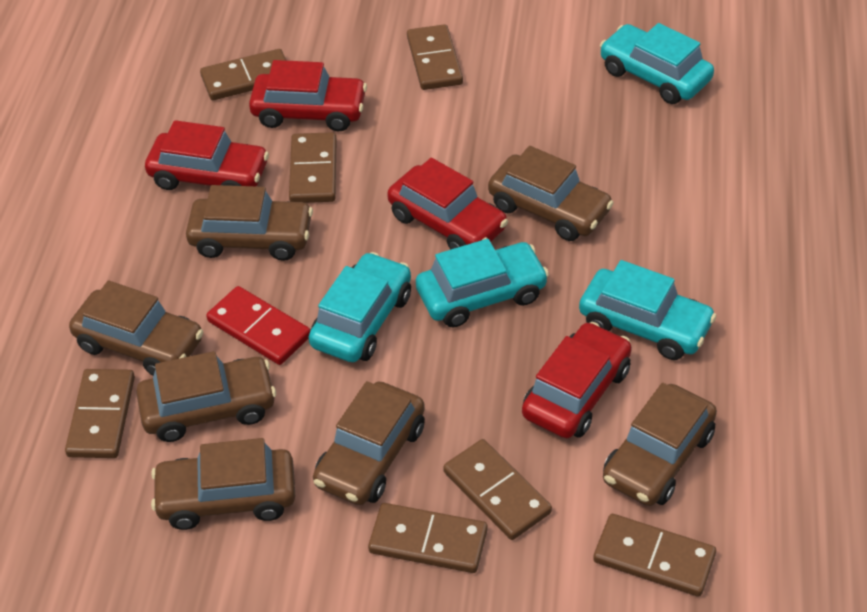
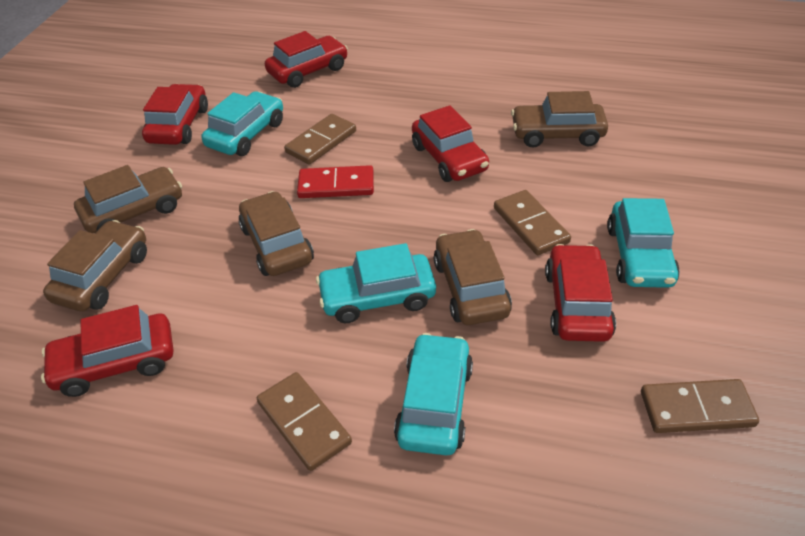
brown car: 7 -> 5
brown domino: 7 -> 4
red car: 4 -> 5

